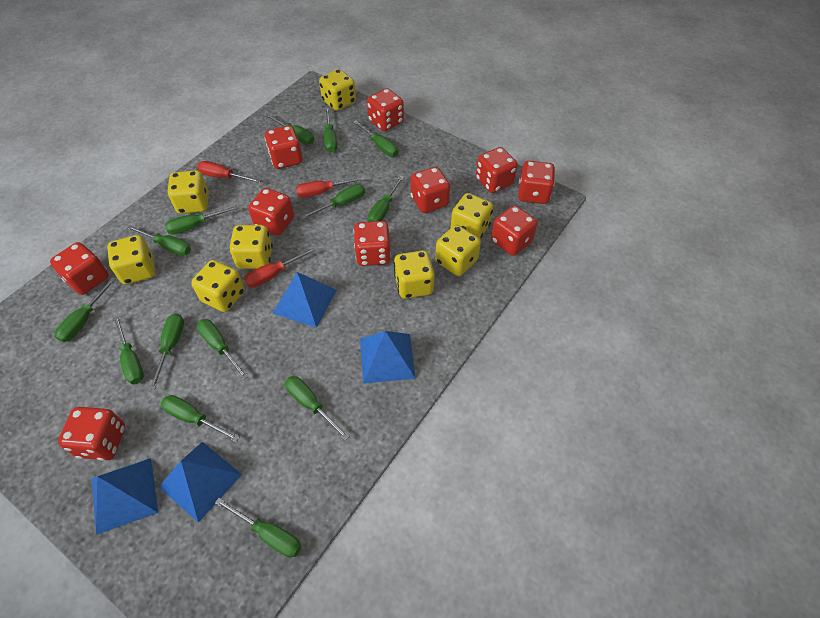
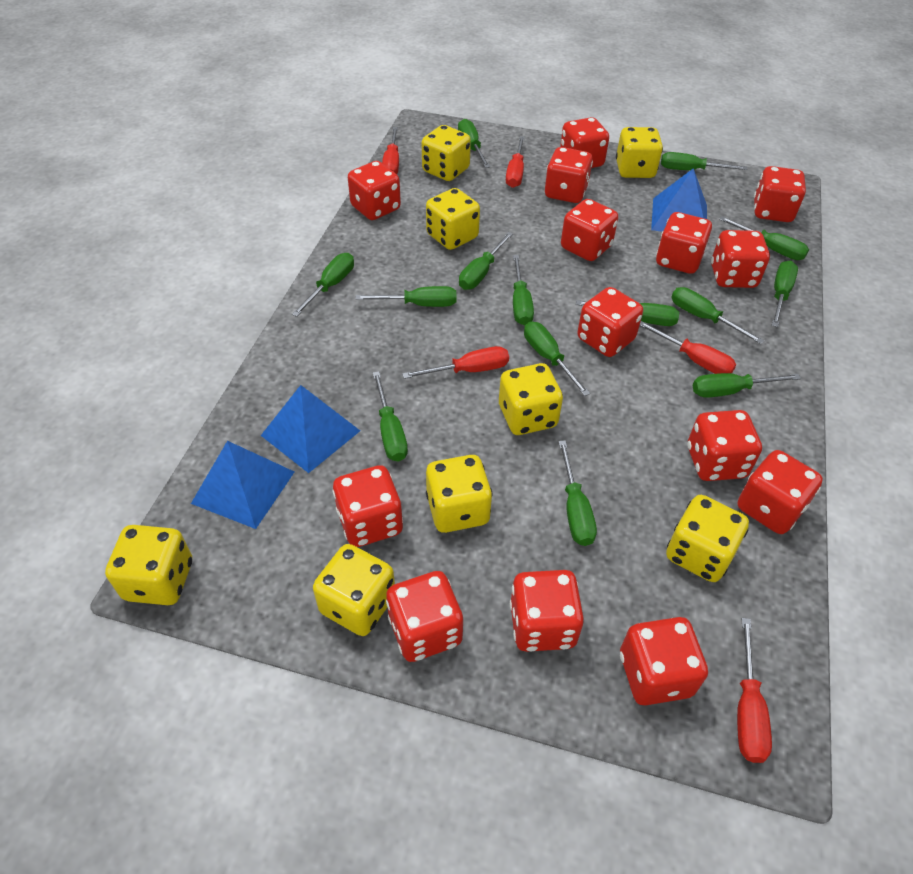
blue pyramid: 4 -> 3
red dice: 10 -> 14
red screwdriver: 3 -> 5

